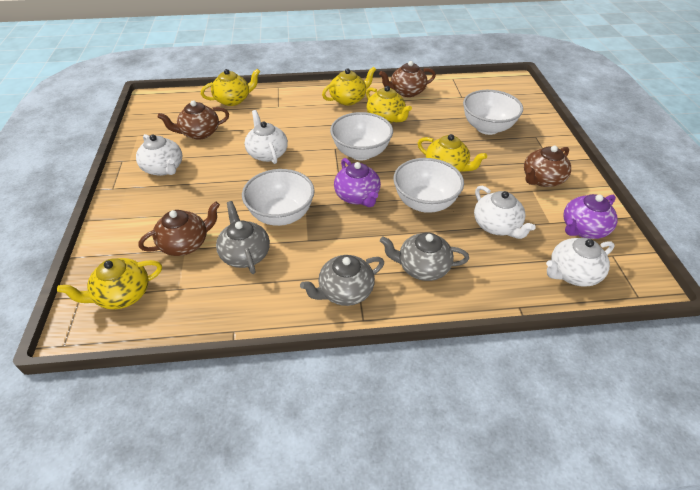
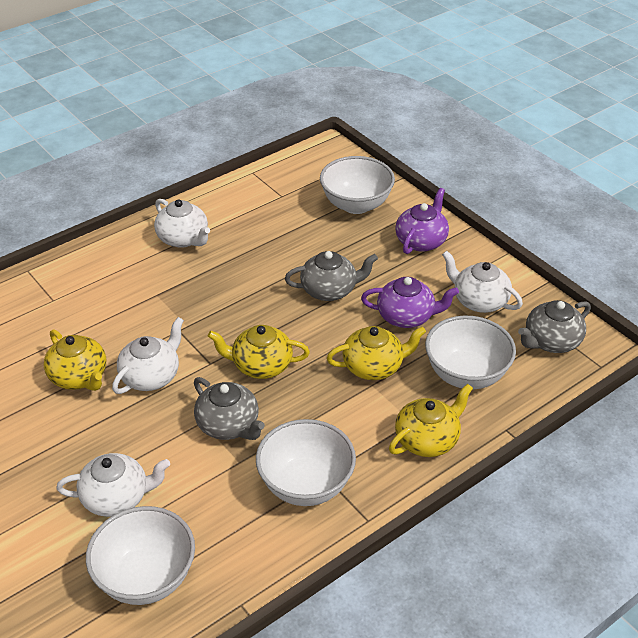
brown teapot: 4 -> 0
yellow teapot: 5 -> 4

